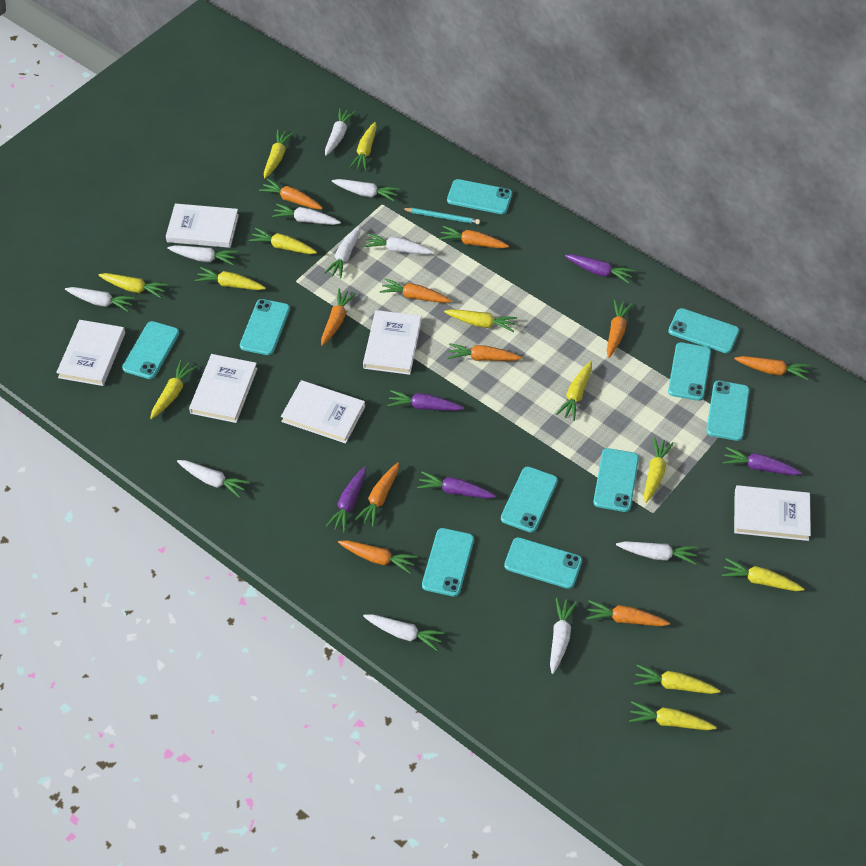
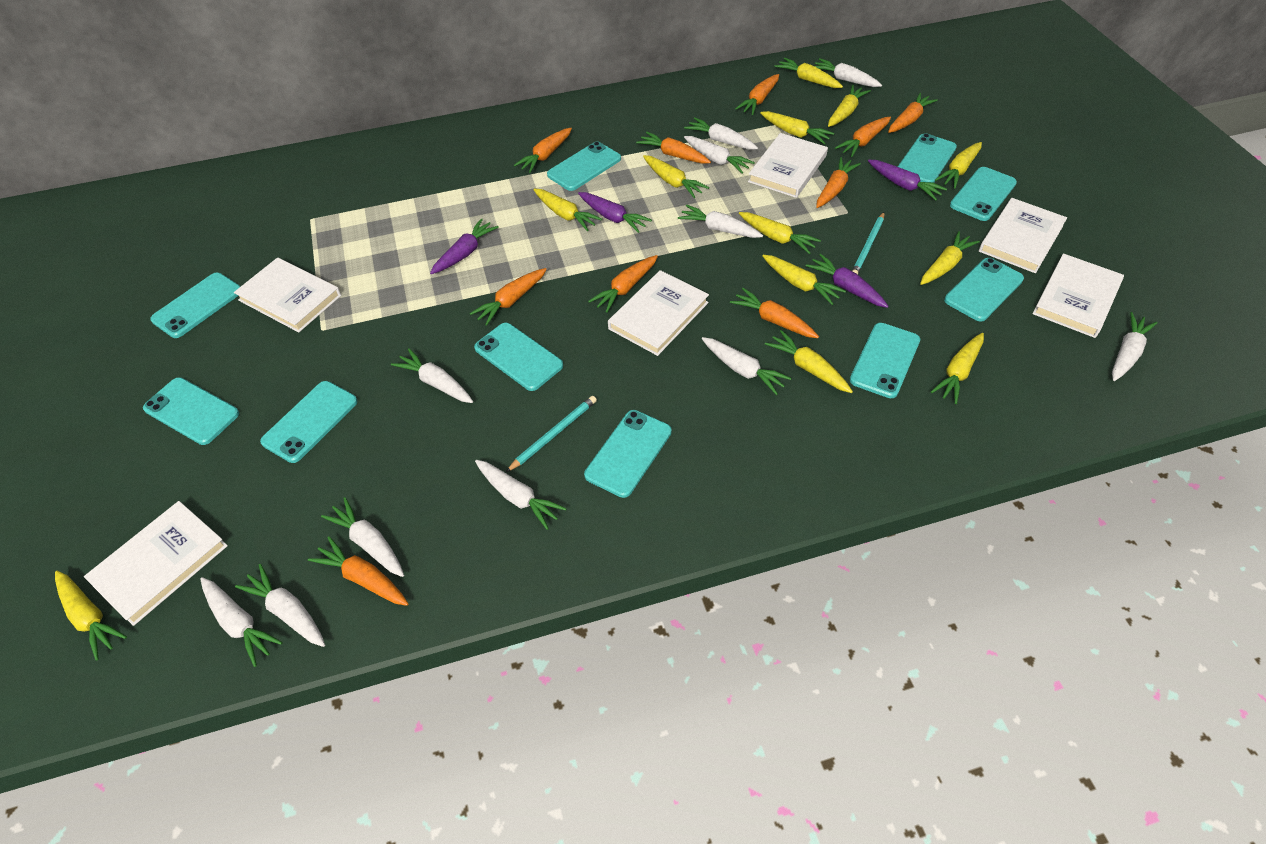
purple carrot: 5 -> 4
turquoise pencil: 1 -> 2

